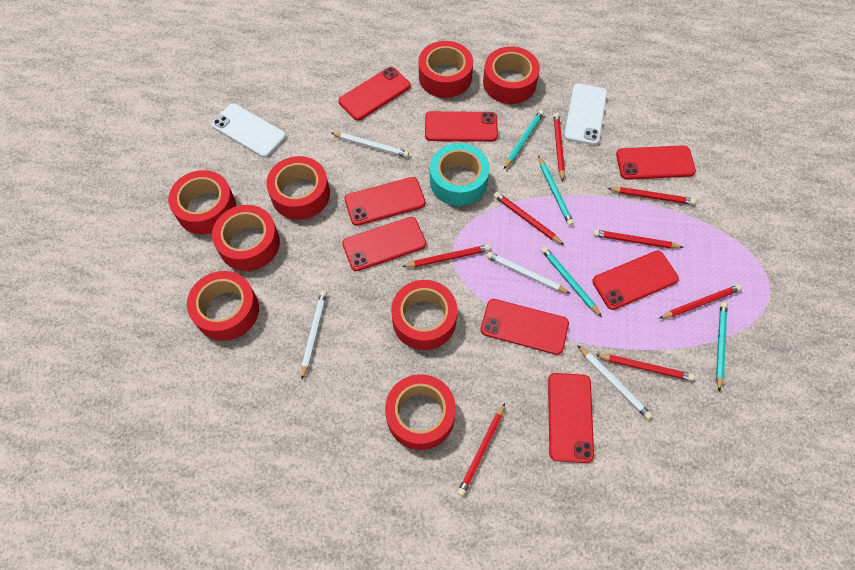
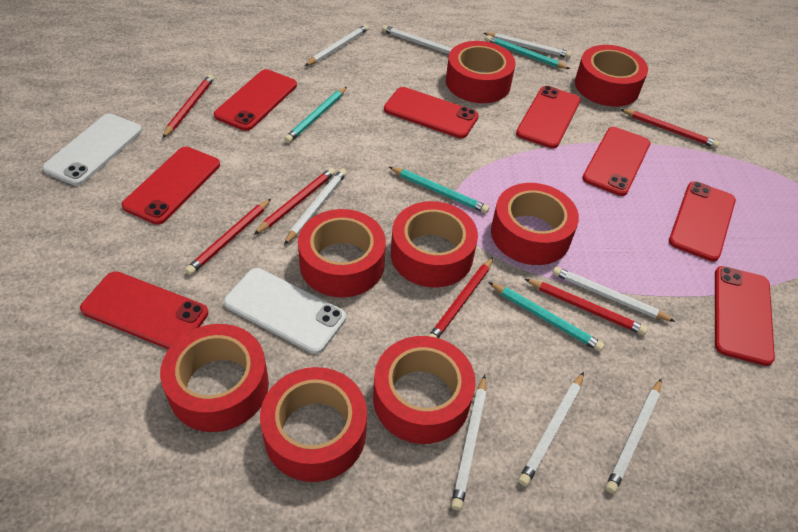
red pencil: 8 -> 6
turquoise tape: 1 -> 0
white pencil: 4 -> 8

